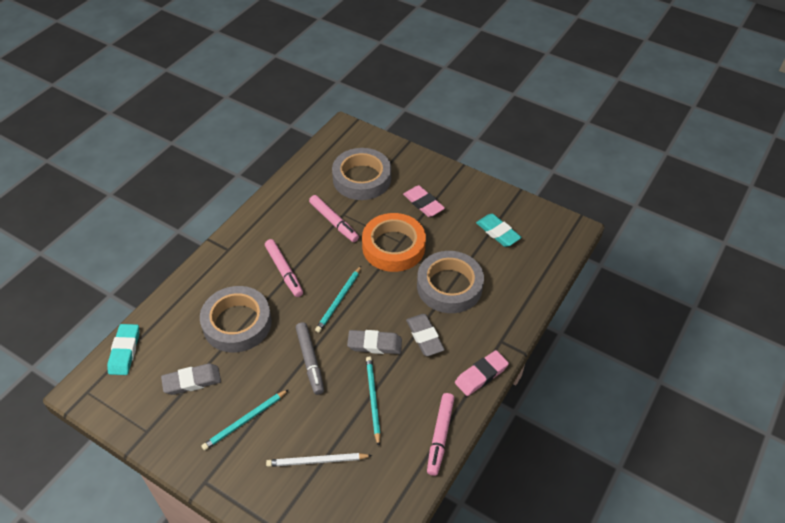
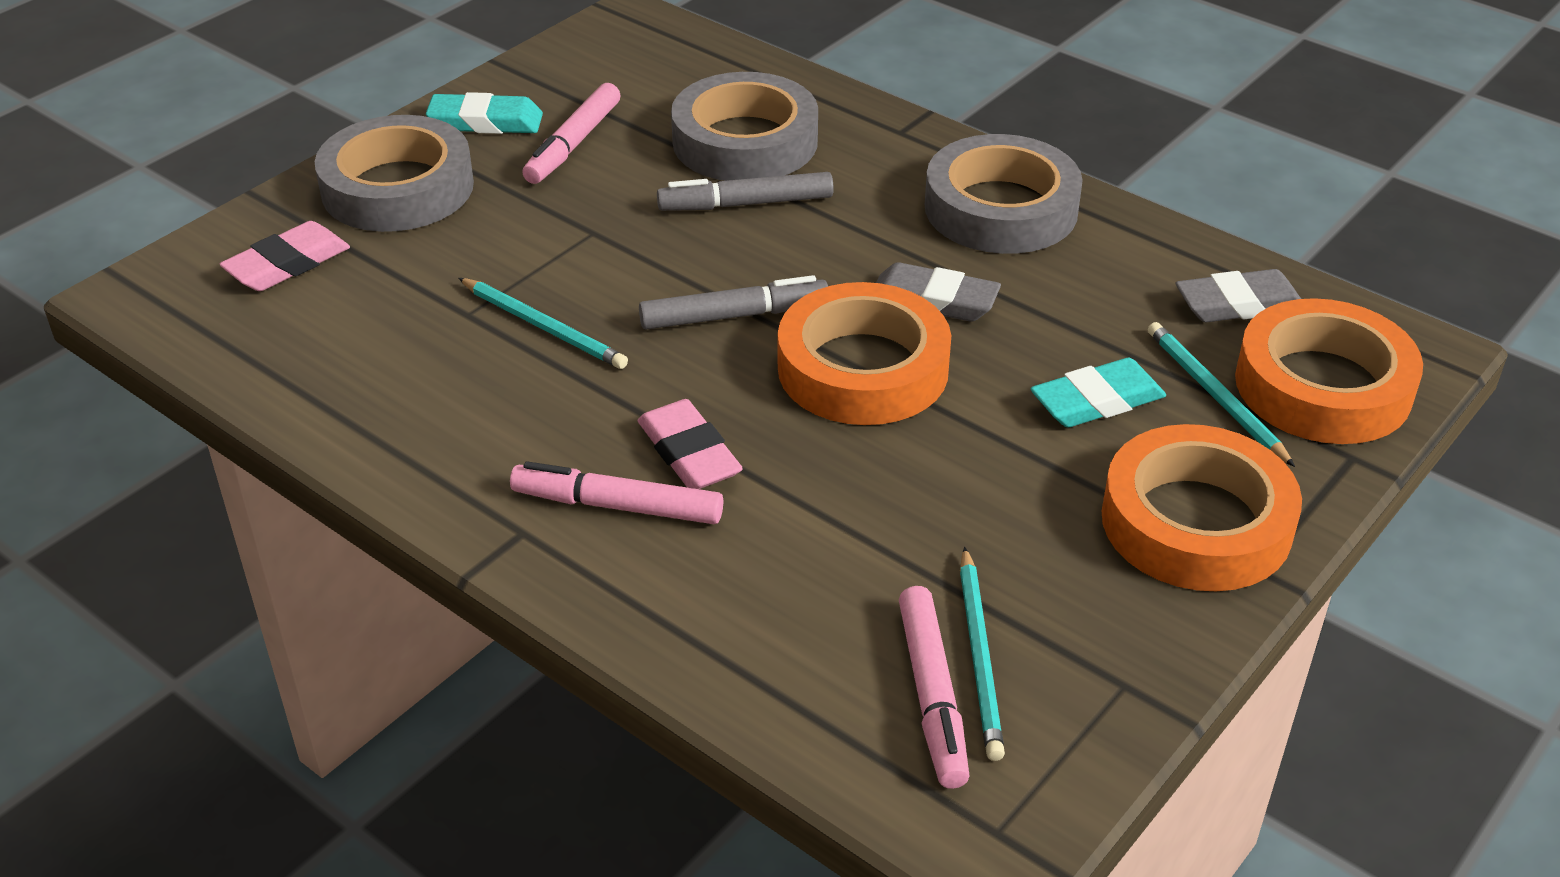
grey eraser: 3 -> 2
grey marker: 1 -> 2
orange tape: 1 -> 3
white pencil: 1 -> 0

